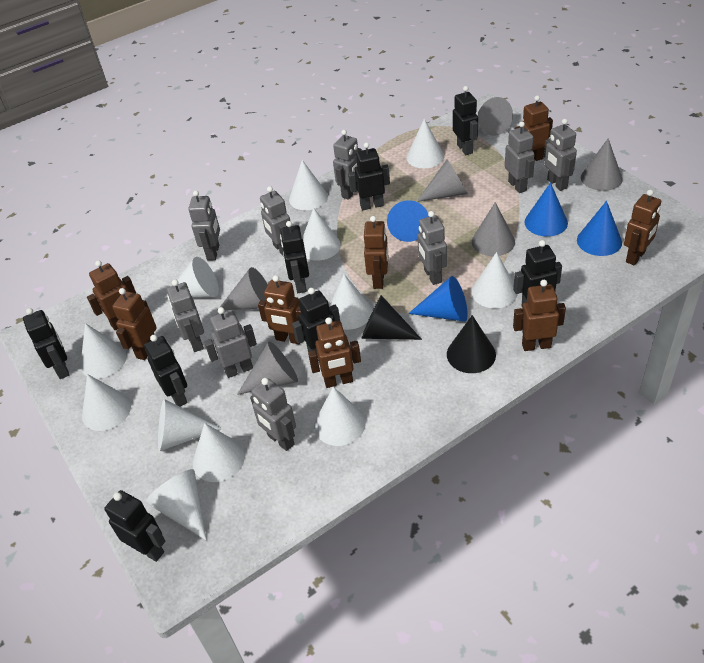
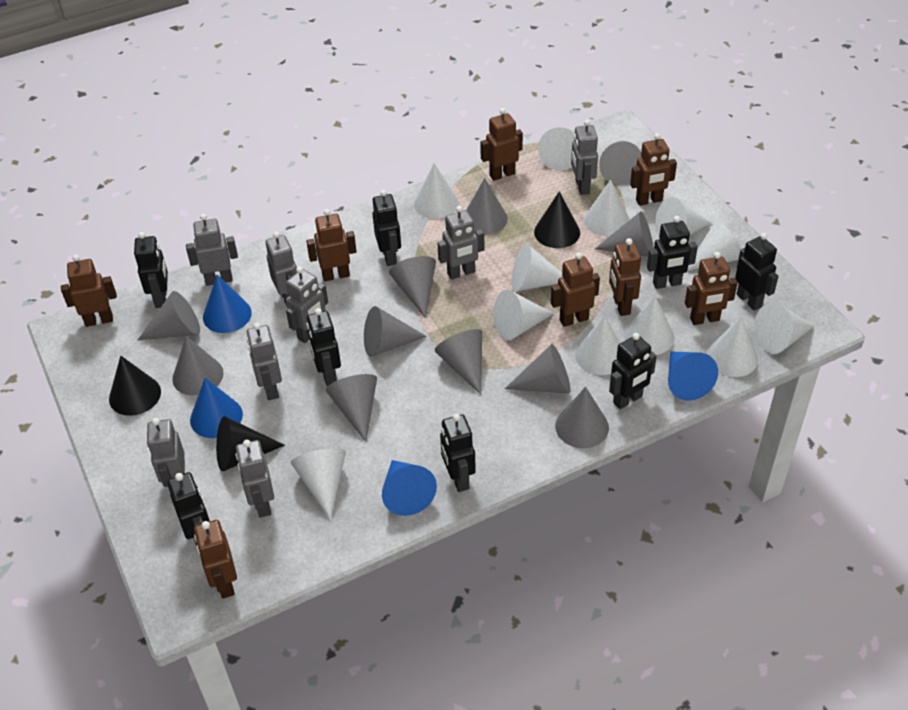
black cone: 2 -> 3
grey cone: 6 -> 11
grey robot: 9 -> 8

